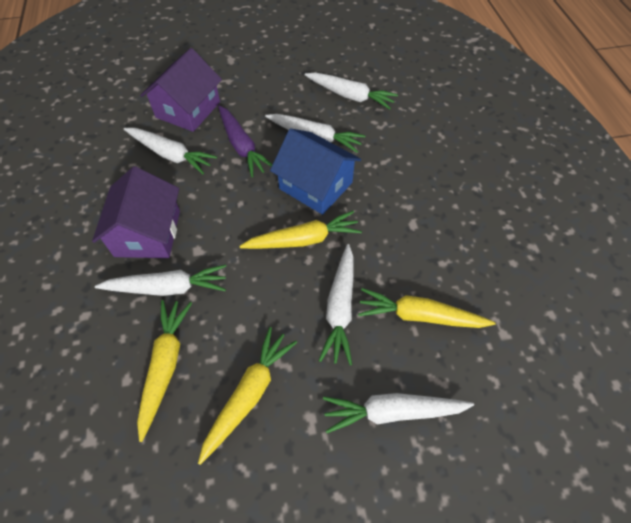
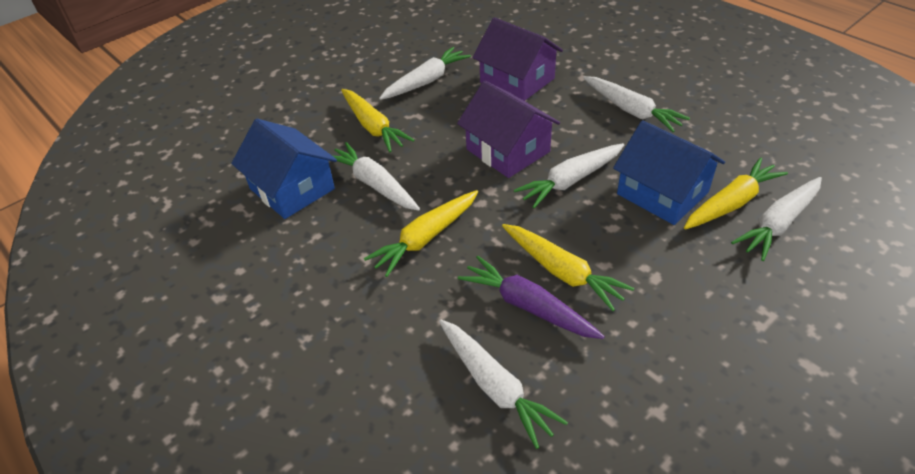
blue house: 1 -> 2

